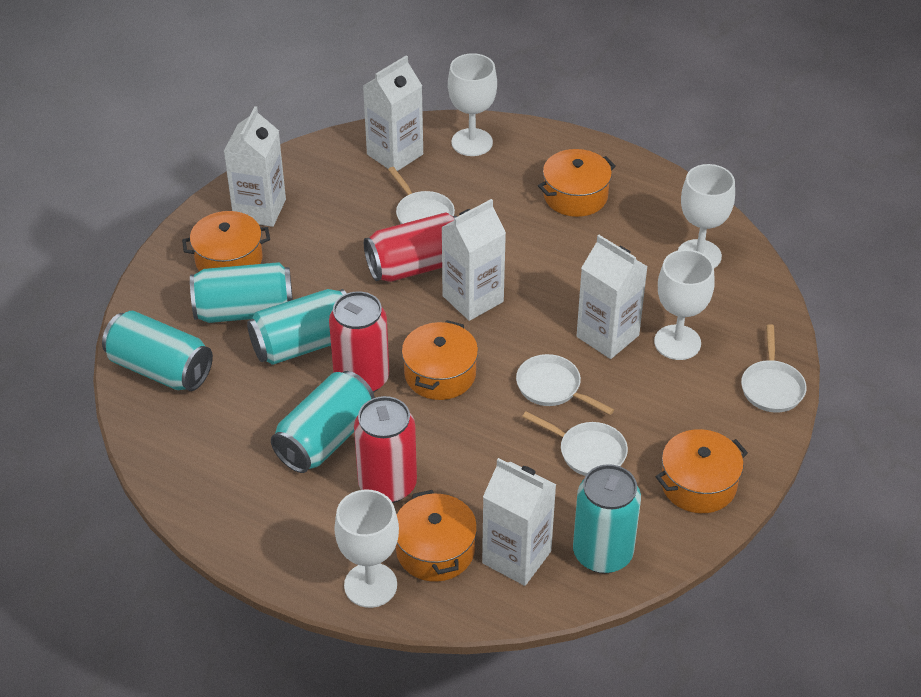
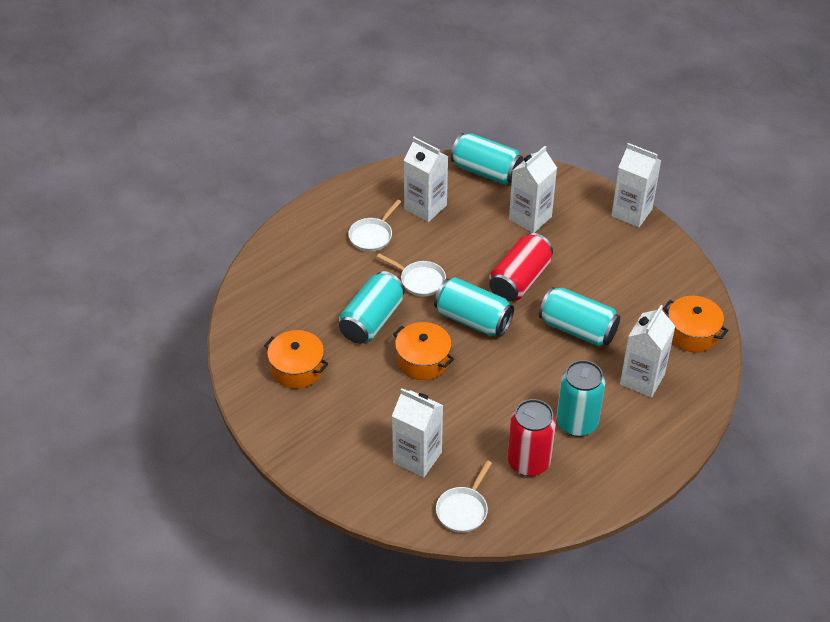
orange pot: 5 -> 3
red can: 3 -> 2
white goblet: 4 -> 0
white pan: 4 -> 3

